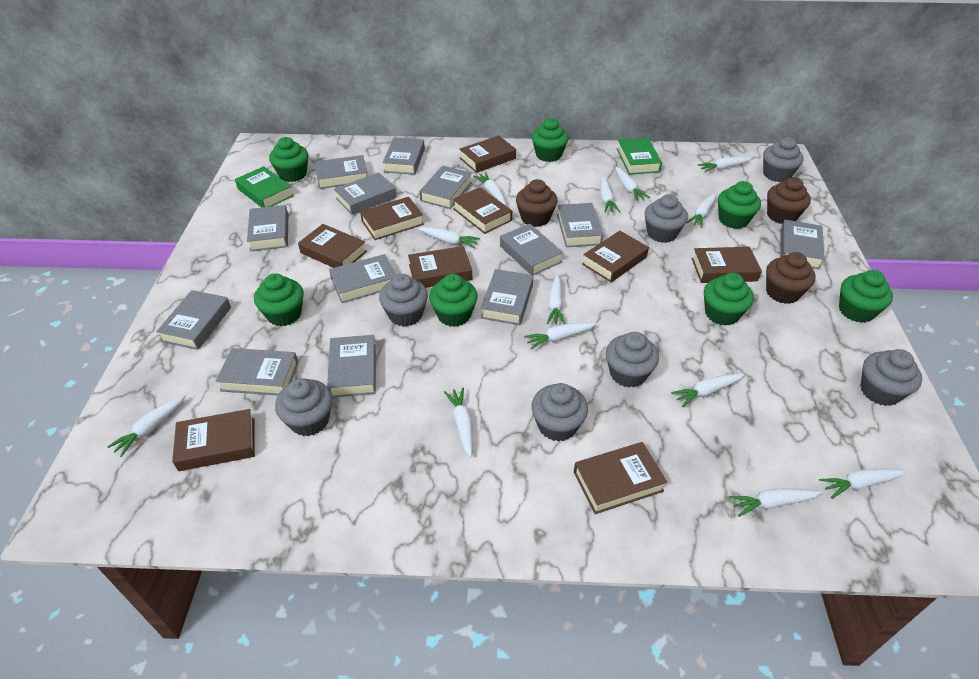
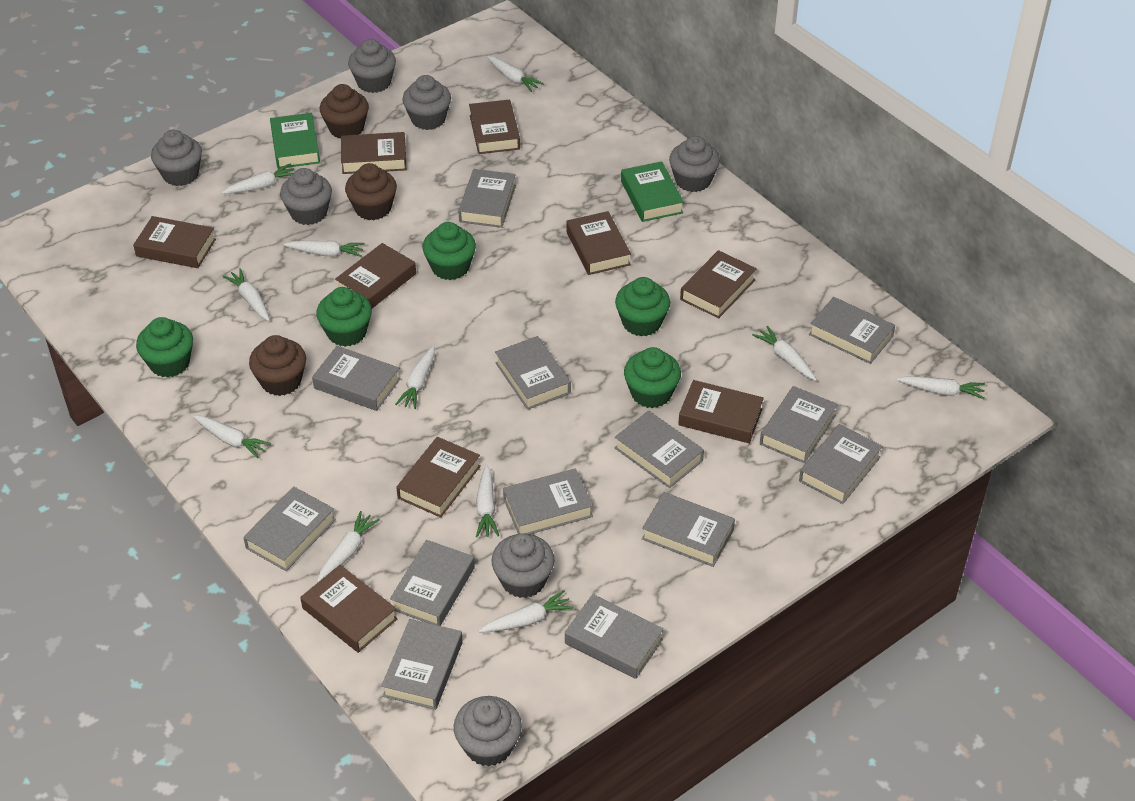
green cupcake: 7 -> 5
white carrot: 13 -> 11

